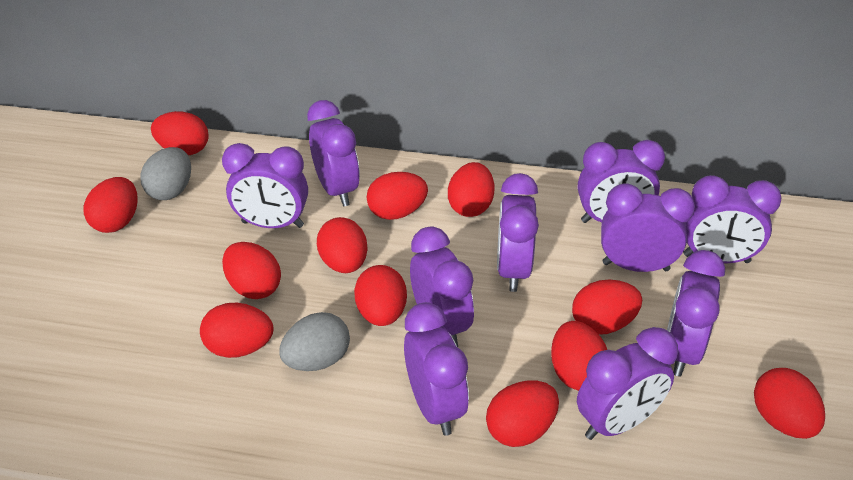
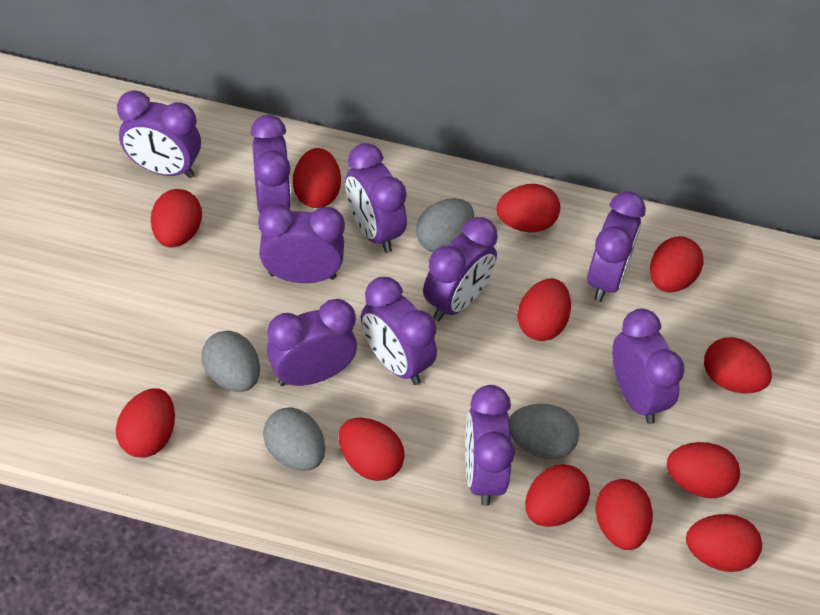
grey egg: 2 -> 4

